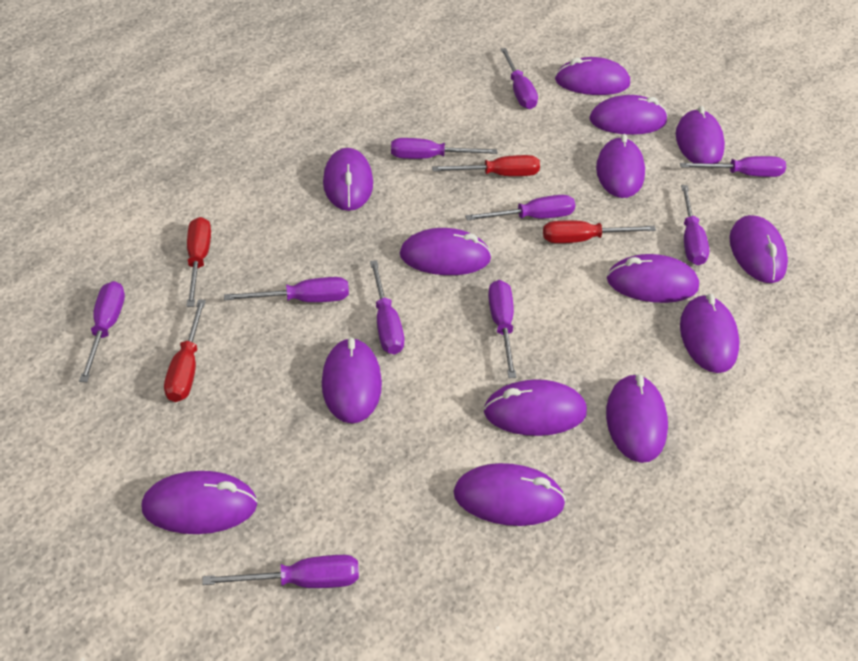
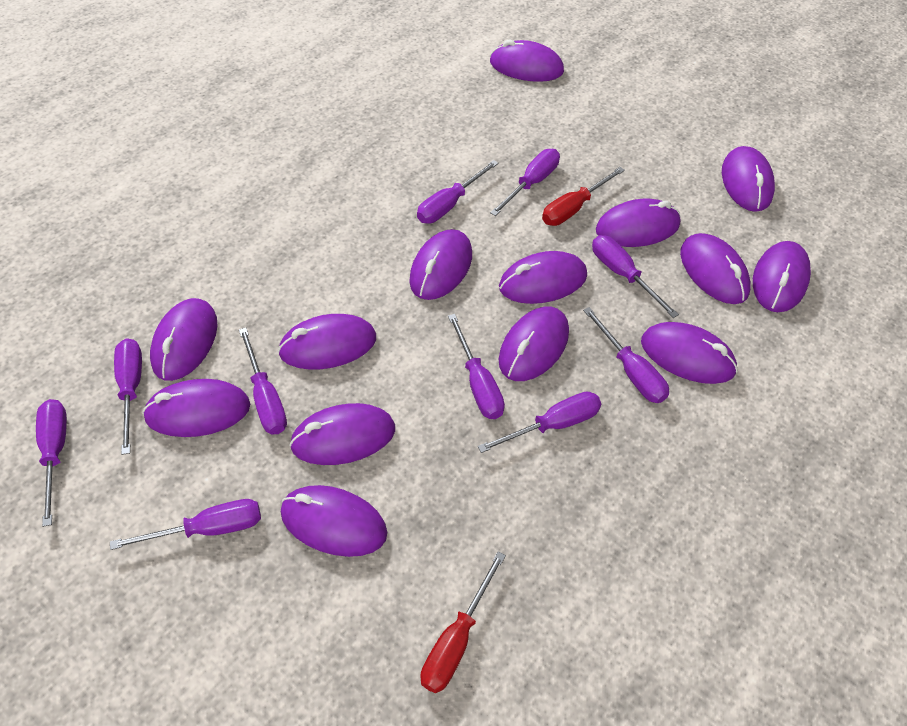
red screwdriver: 4 -> 2

